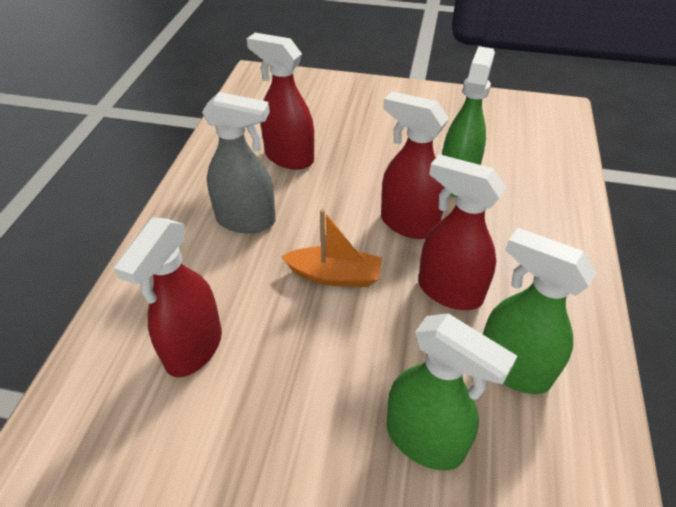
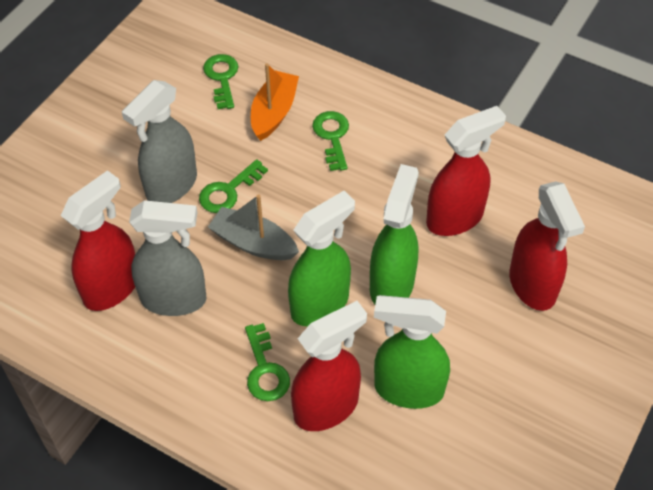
green key: 0 -> 4
grey boat: 0 -> 1
grey spray bottle: 1 -> 2

